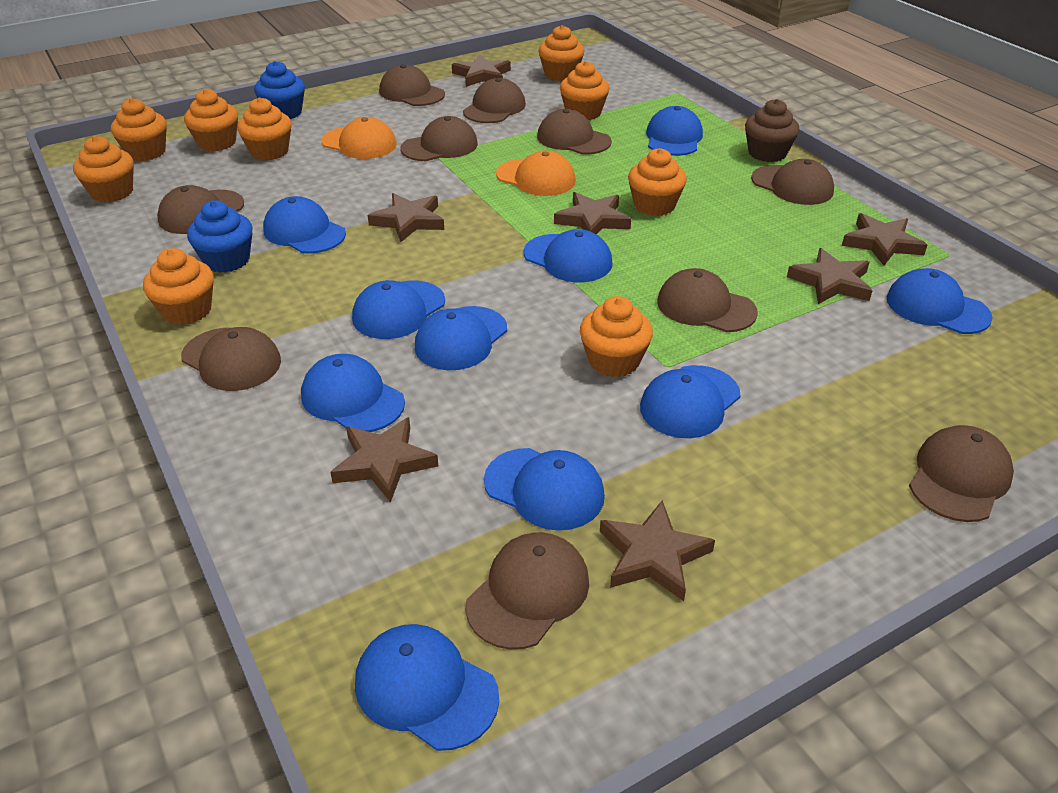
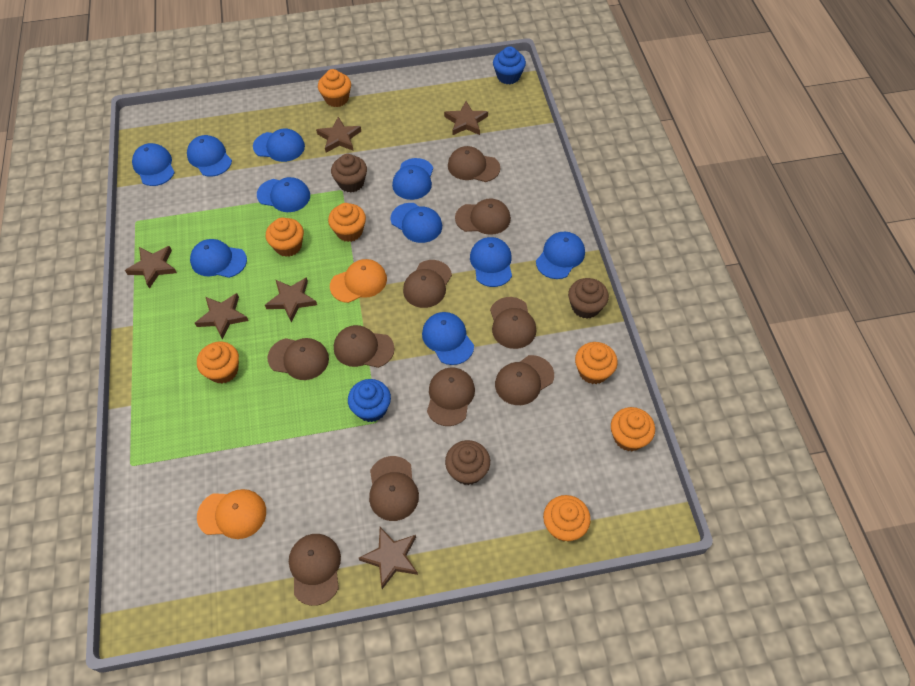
brown cupcake: 1 -> 3
brown star: 7 -> 6
orange cupcake: 9 -> 7

